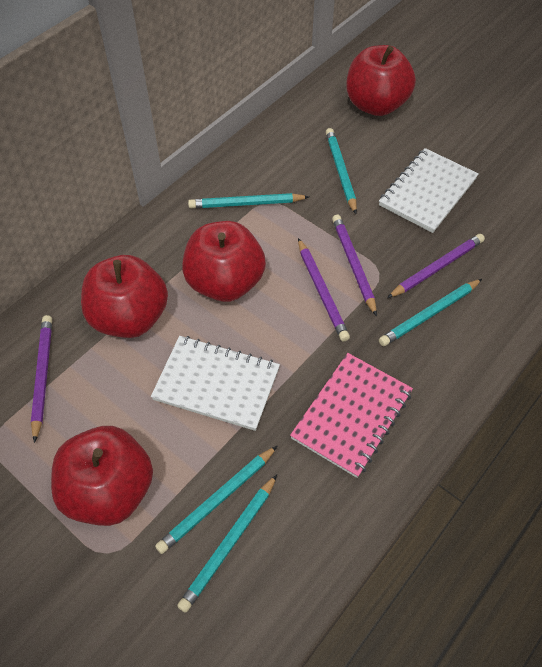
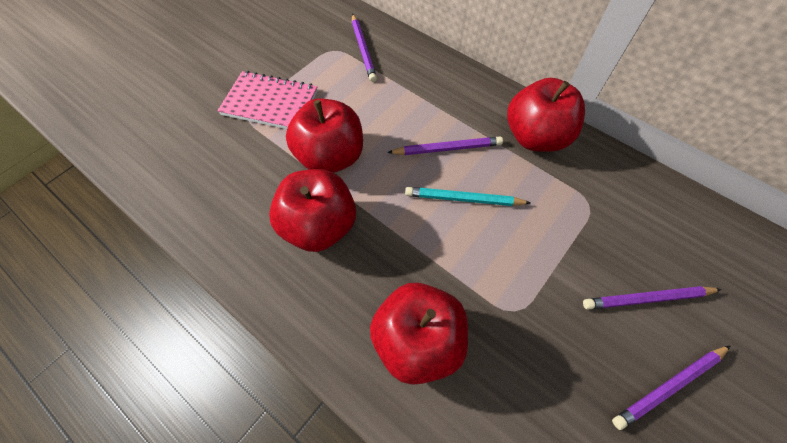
turquoise pencil: 5 -> 1
white notebook: 2 -> 0

